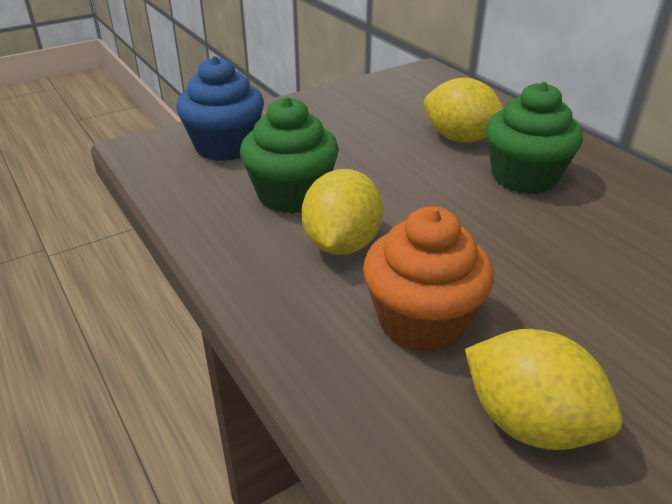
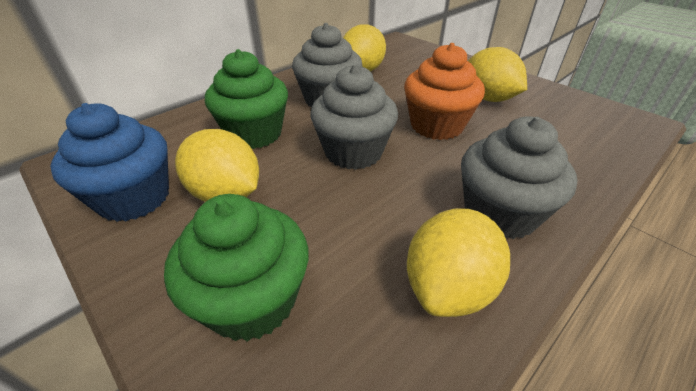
grey cupcake: 0 -> 3
yellow lemon: 3 -> 4

